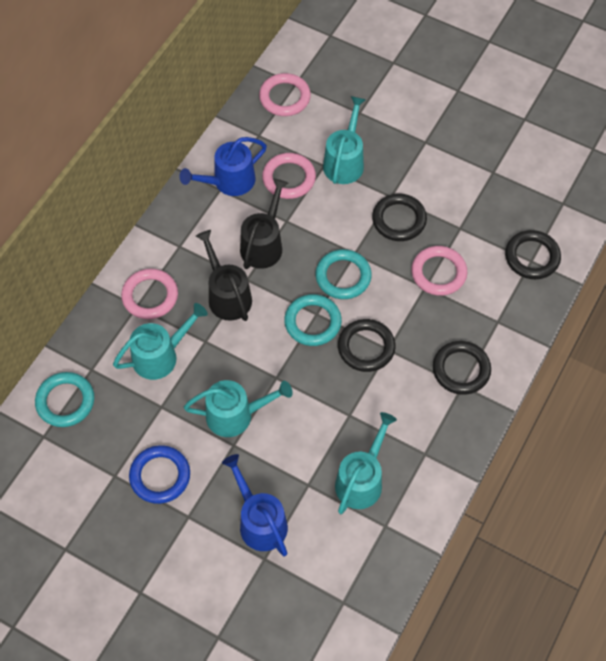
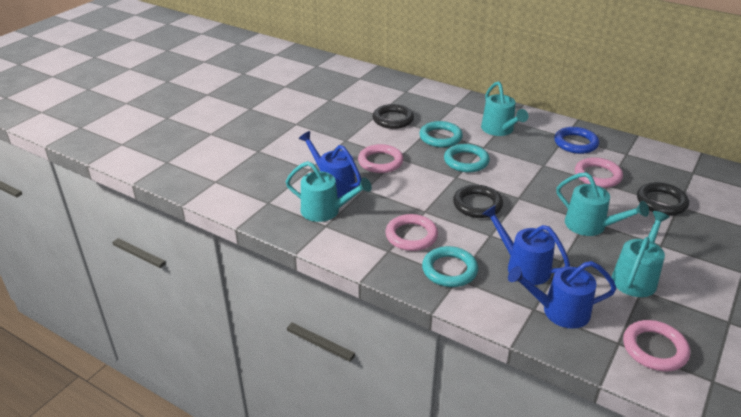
black ring: 4 -> 3
black watering can: 2 -> 0
blue watering can: 2 -> 3

